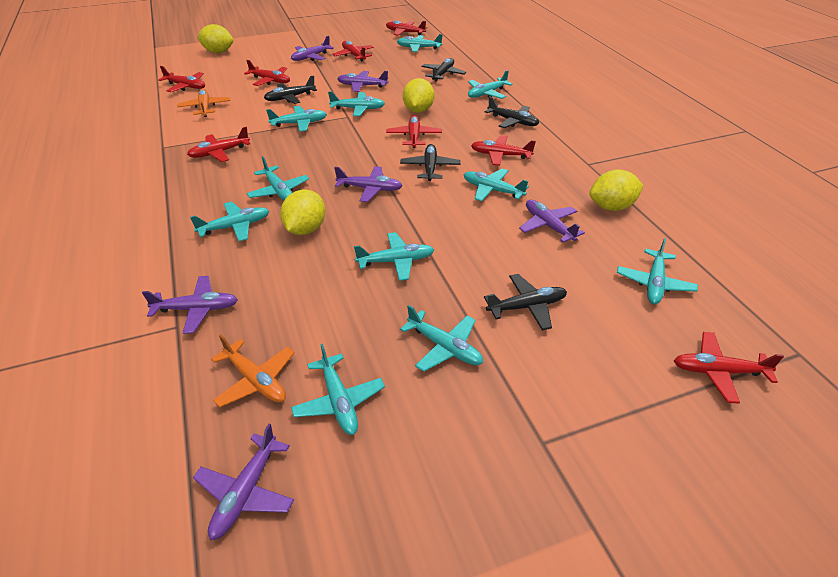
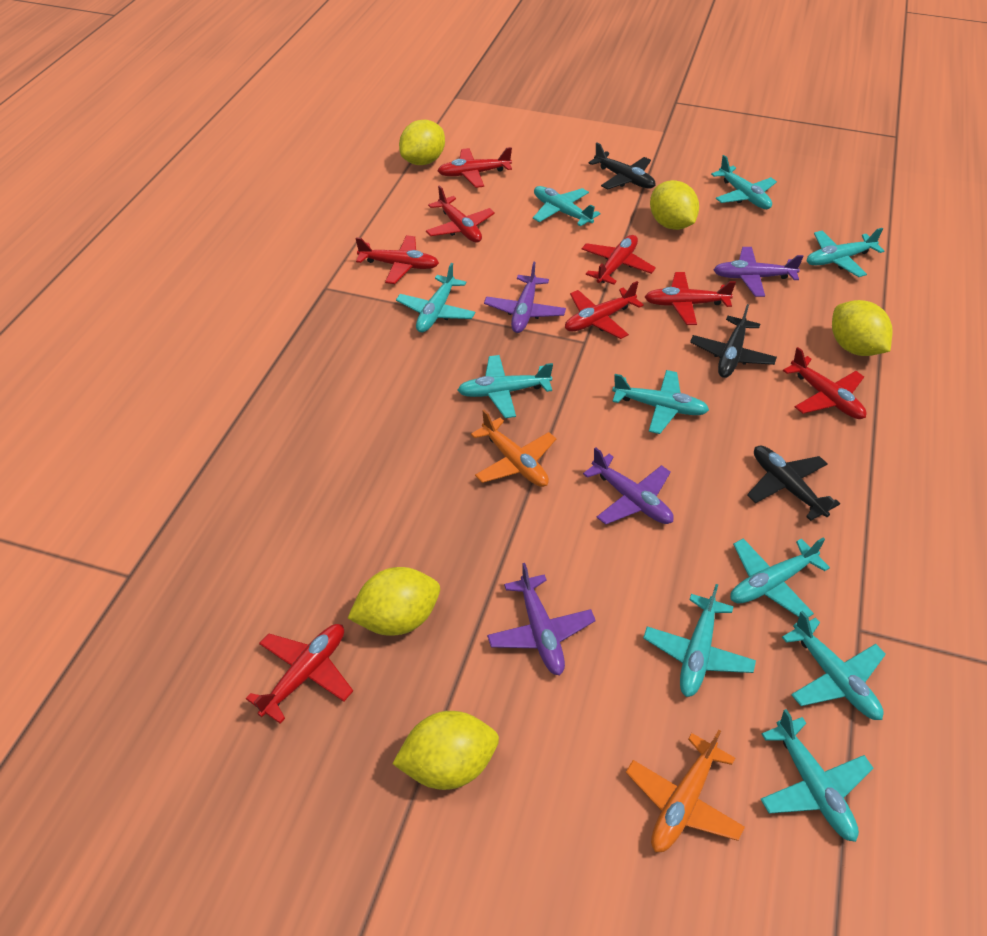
black plane: 5 -> 3
purple plane: 6 -> 4
turquoise plane: 11 -> 10
yellow lemon: 4 -> 5

